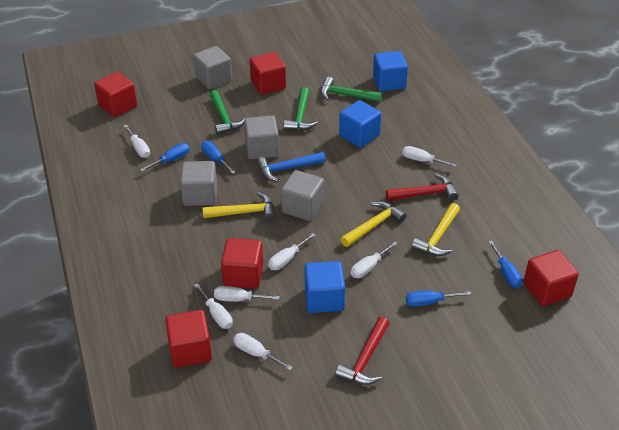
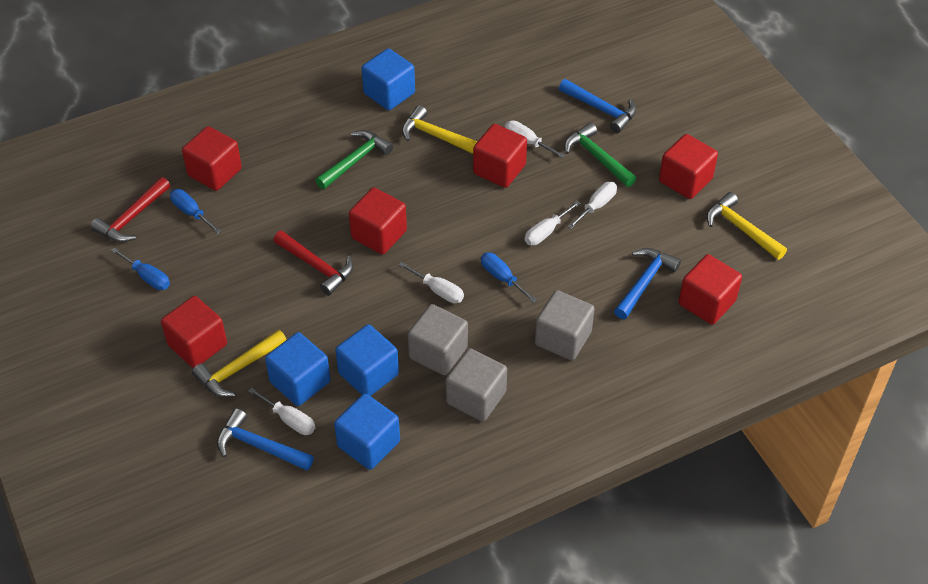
blue cube: 3 -> 4
blue hammer: 1 -> 3
blue screwdriver: 4 -> 3
green hammer: 3 -> 2
grey cube: 4 -> 3
red cube: 5 -> 6
white screwdriver: 7 -> 5

